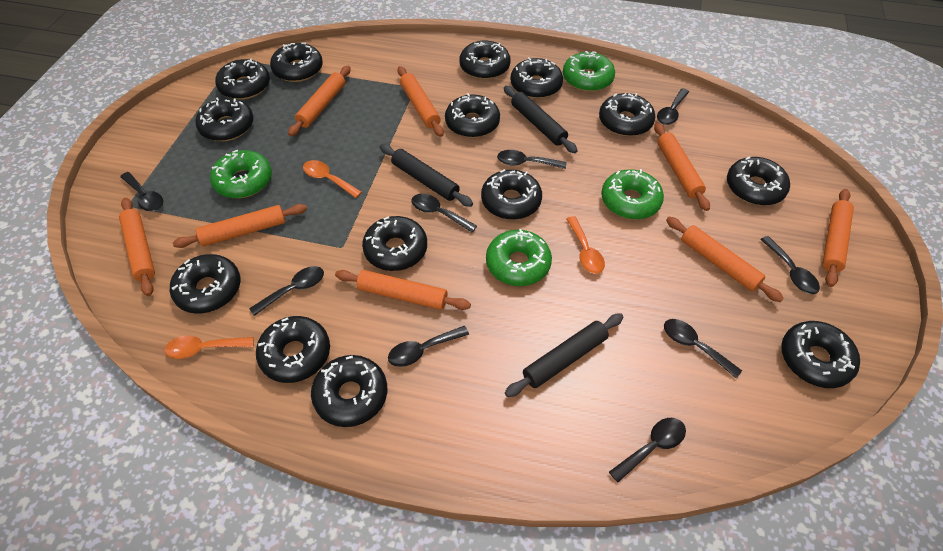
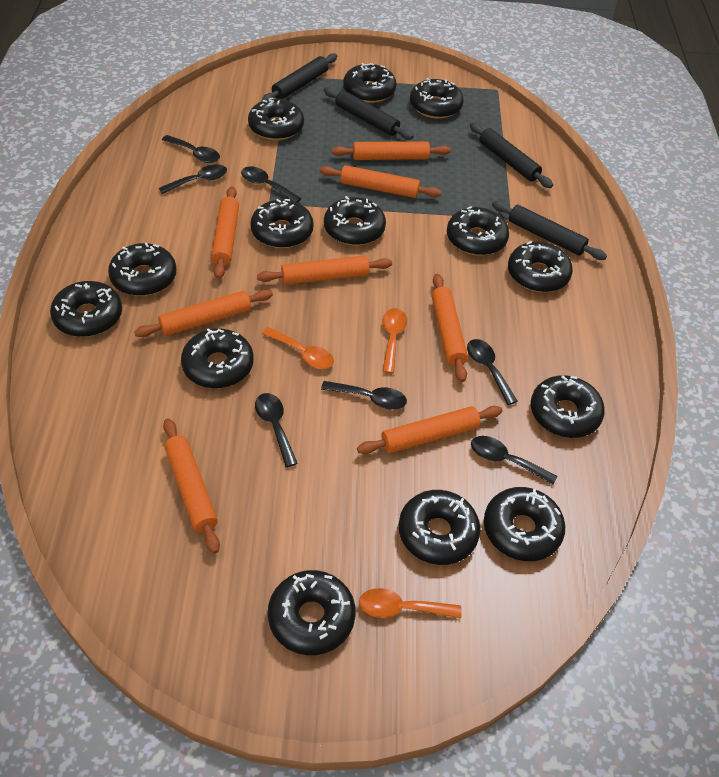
black rolling pin: 3 -> 4
black spoon: 9 -> 7
green donut: 4 -> 0

